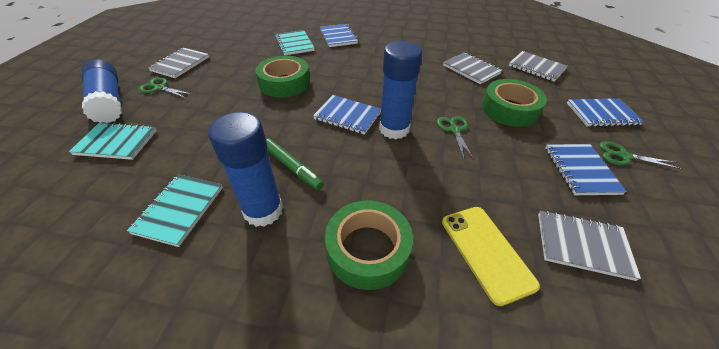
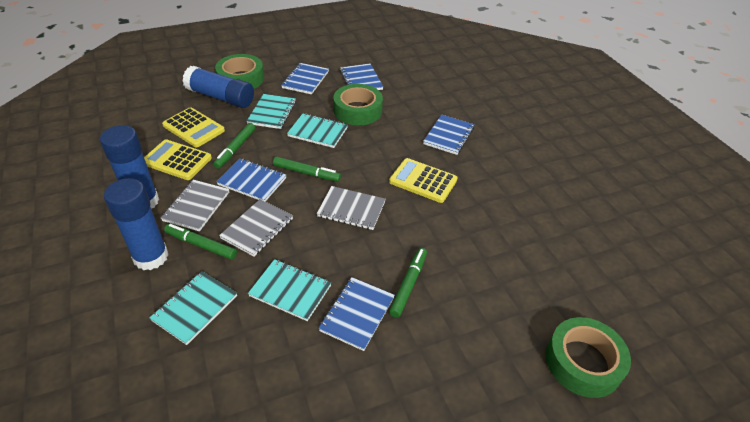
blue notebook: 4 -> 5
green marker: 1 -> 4
green scissors: 3 -> 0
grey notebook: 4 -> 3
turquoise notebook: 3 -> 4
yellow calculator: 0 -> 3
yellow phone: 1 -> 0

